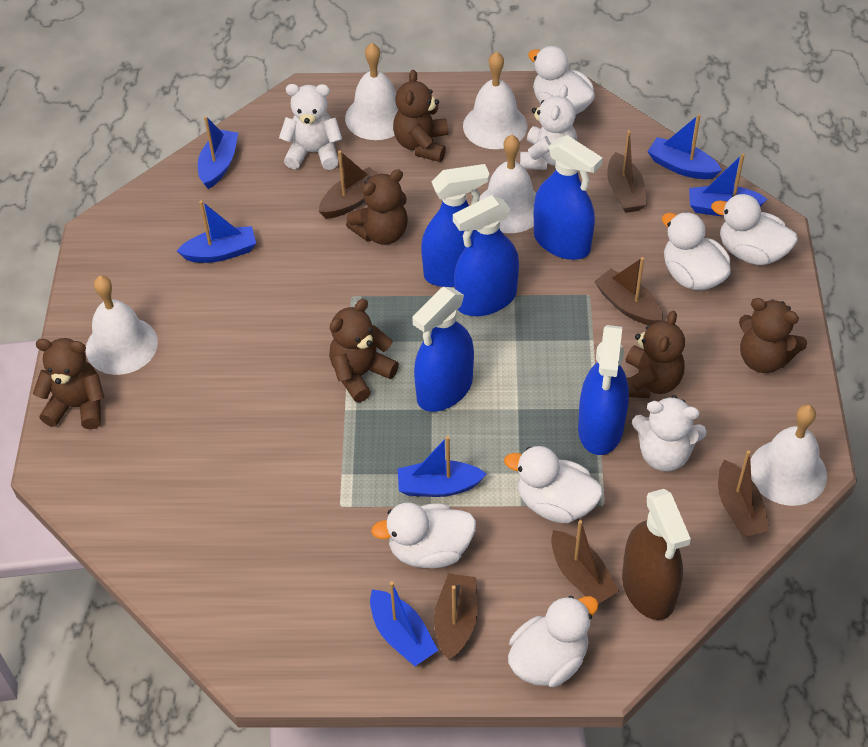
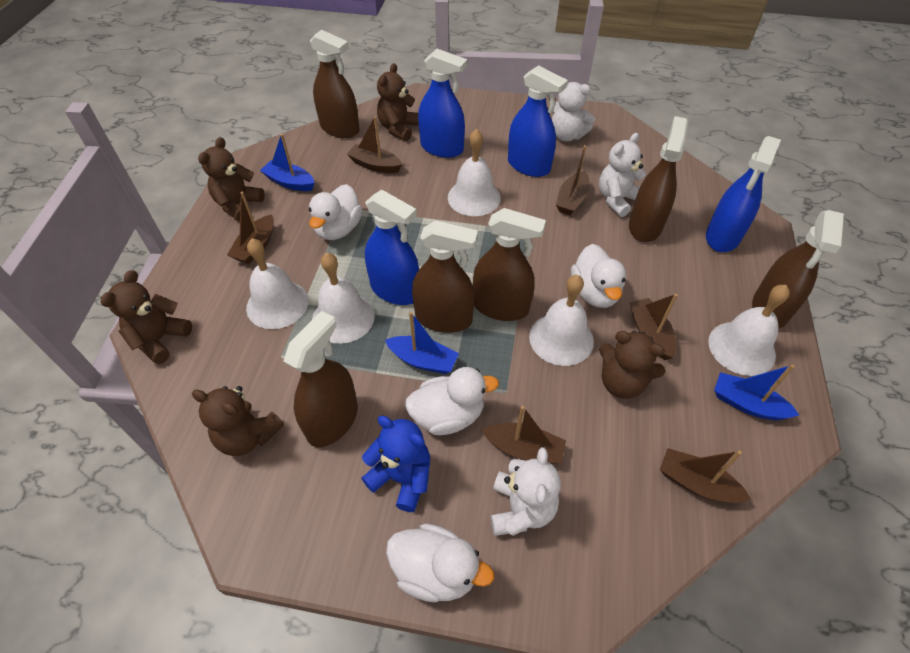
blue boat: 6 -> 3
blue spray bottle: 5 -> 4
blue teddy bear: 0 -> 1
brown spray bottle: 1 -> 6
brown teddy bear: 6 -> 5
white duck: 6 -> 4

